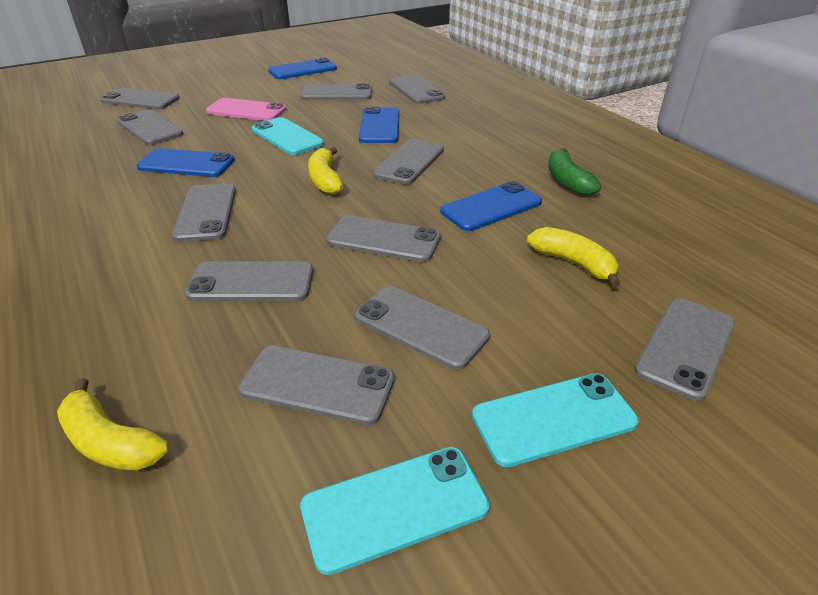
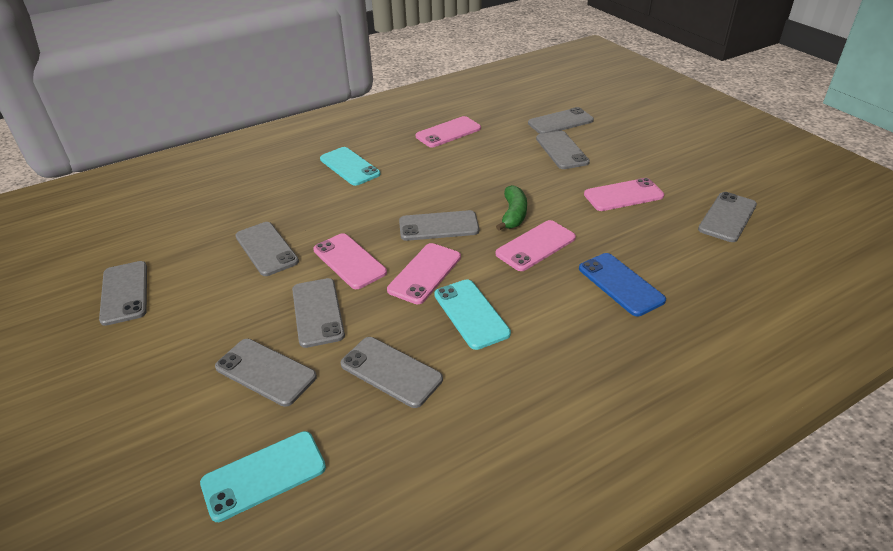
blue phone: 4 -> 1
grey phone: 11 -> 9
pink phone: 1 -> 5
yellow banana: 3 -> 0

